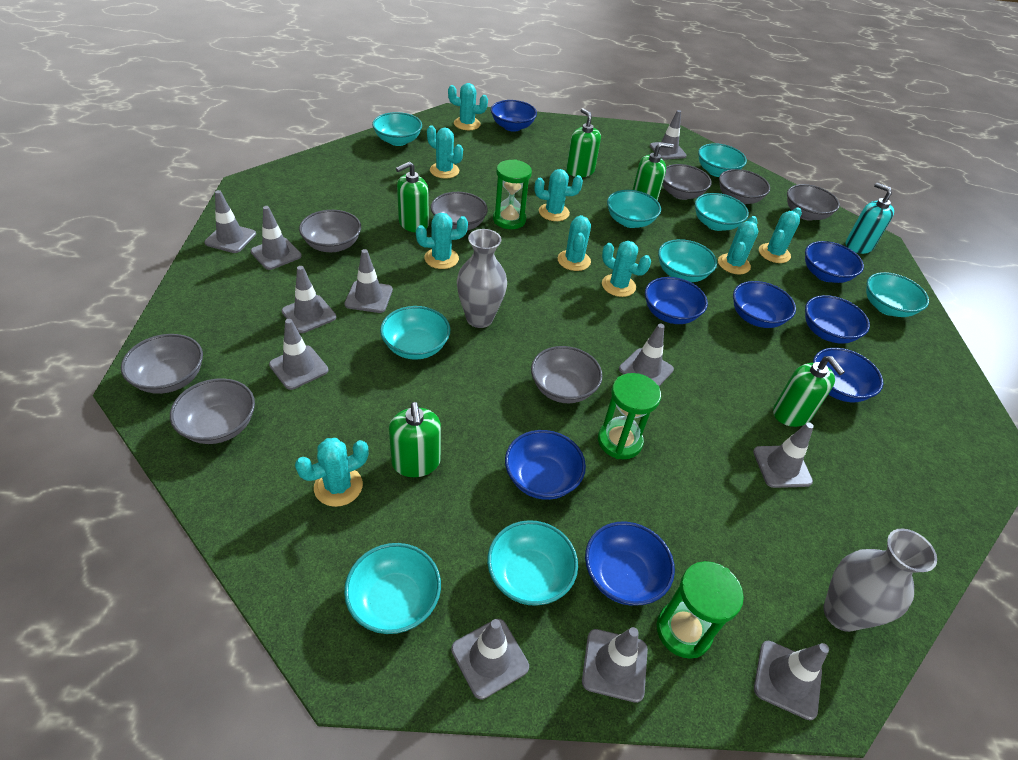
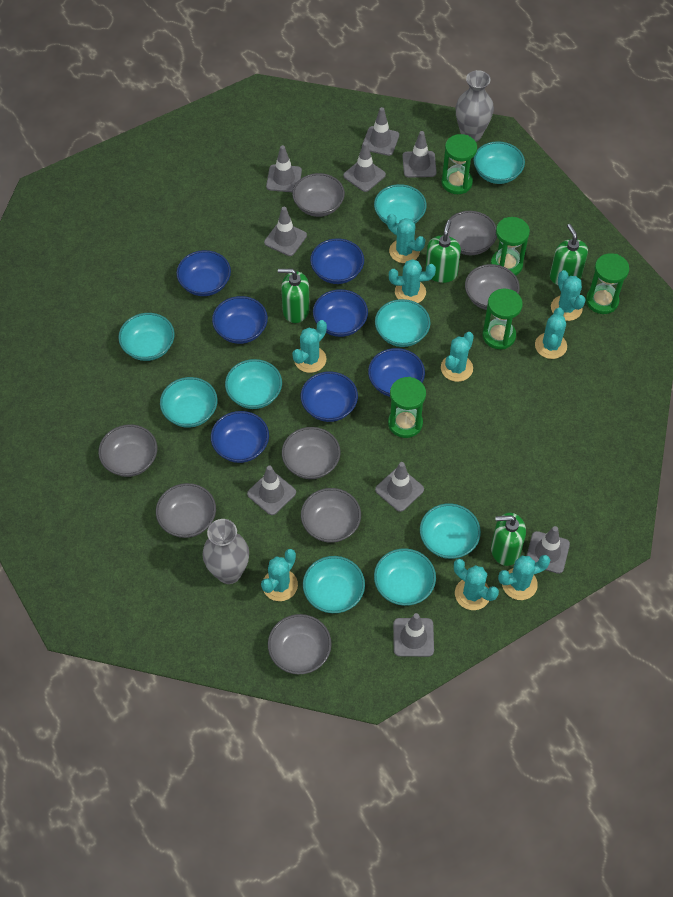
blue bowl: 8 -> 7
green hourglass: 3 -> 5
green soap dispenser: 5 -> 4
grey traffic cone: 11 -> 9
turquoise soap dispenser: 1 -> 0

